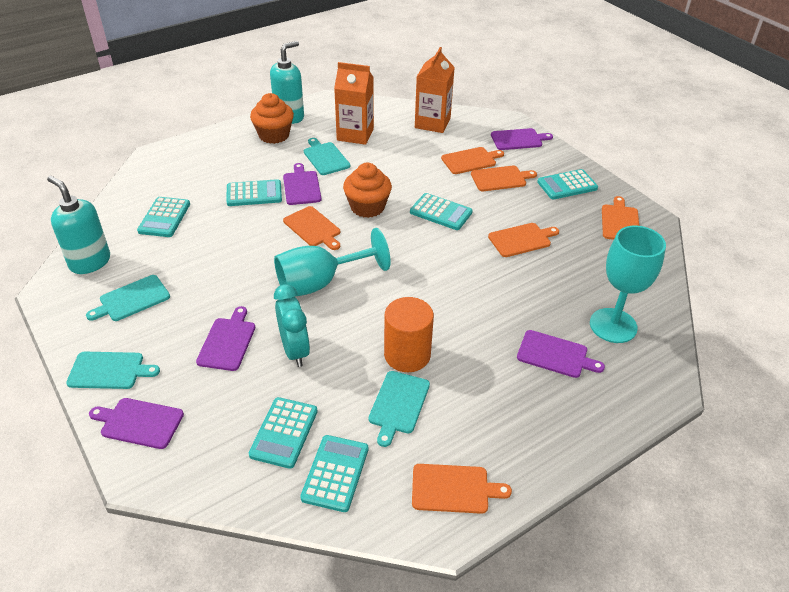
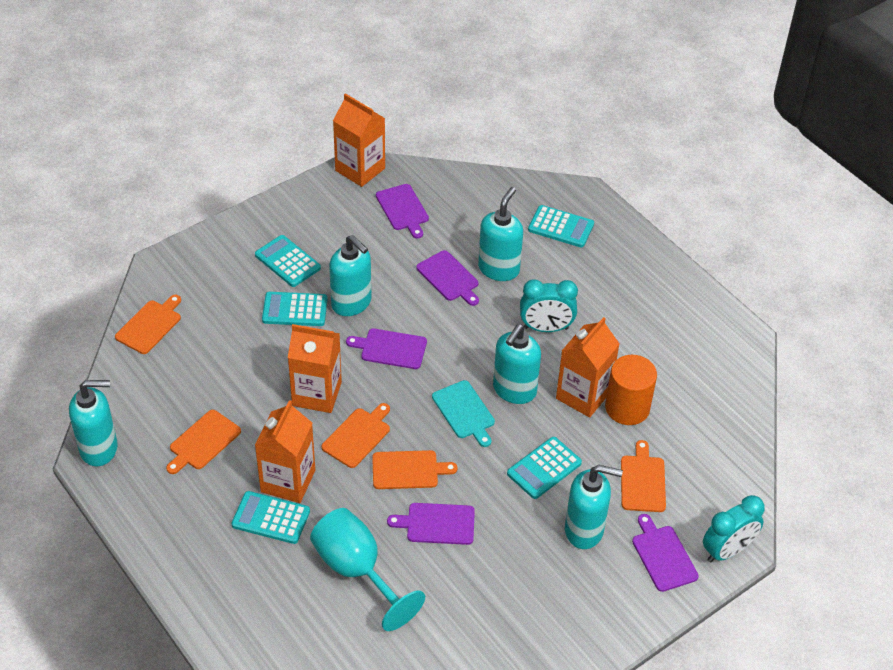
orange carton: 2 -> 4
orange cupcake: 2 -> 0
orange cutting board: 6 -> 5
turquoise calculator: 6 -> 5
turquoise clock: 1 -> 2
turquoise cutting board: 4 -> 1
turquoise goblet: 2 -> 1
turquoise soap dispenser: 2 -> 5

